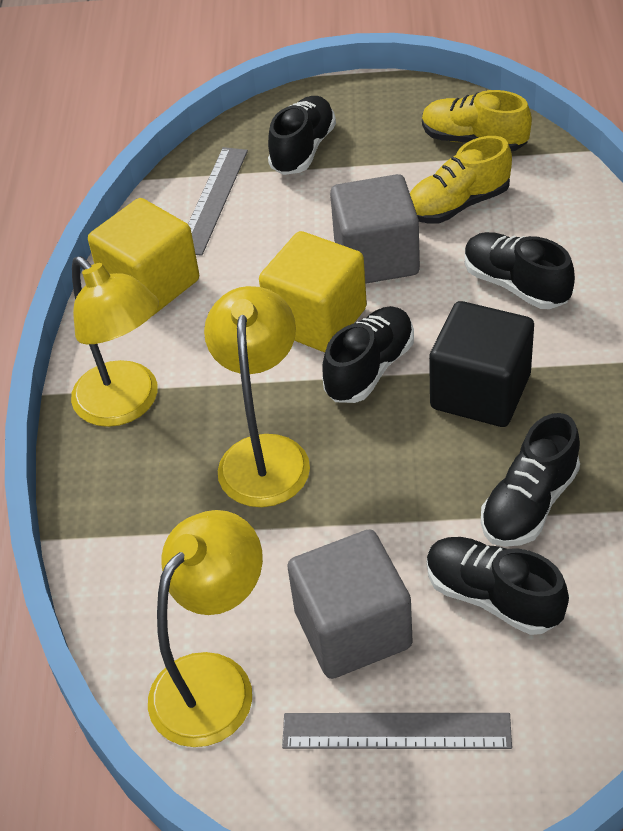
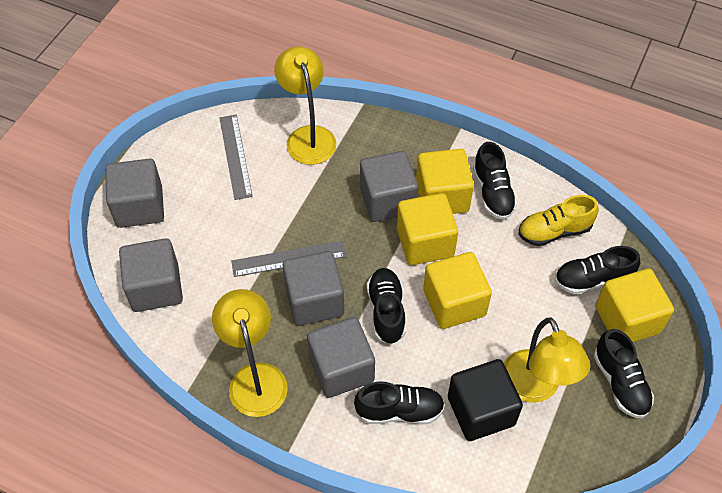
grey cube: 2 -> 5
yellow cube: 2 -> 4
yellow shoe: 2 -> 1

